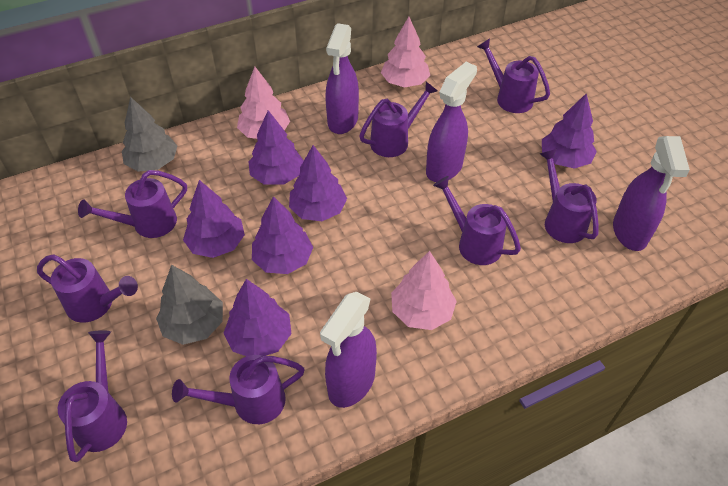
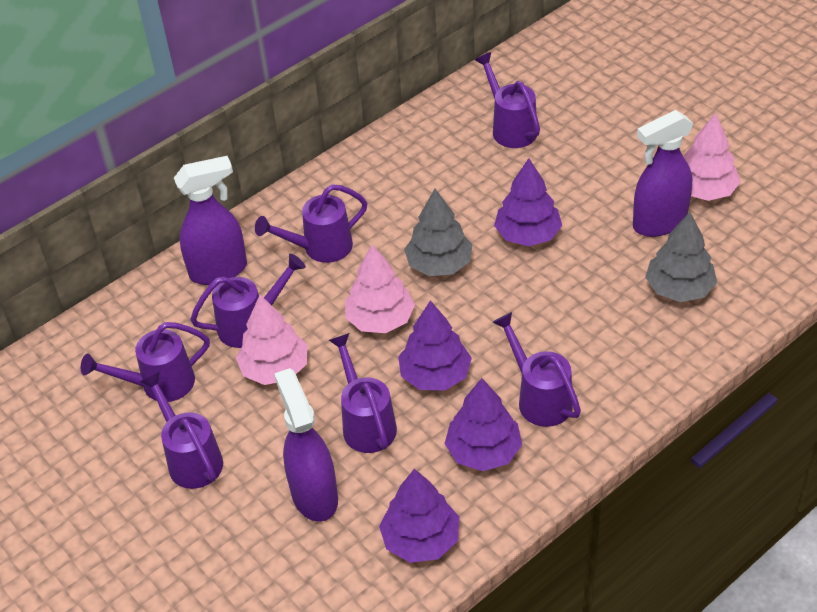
purple spray bottle: 4 -> 3
purple tree: 6 -> 4
purple watering can: 8 -> 7

